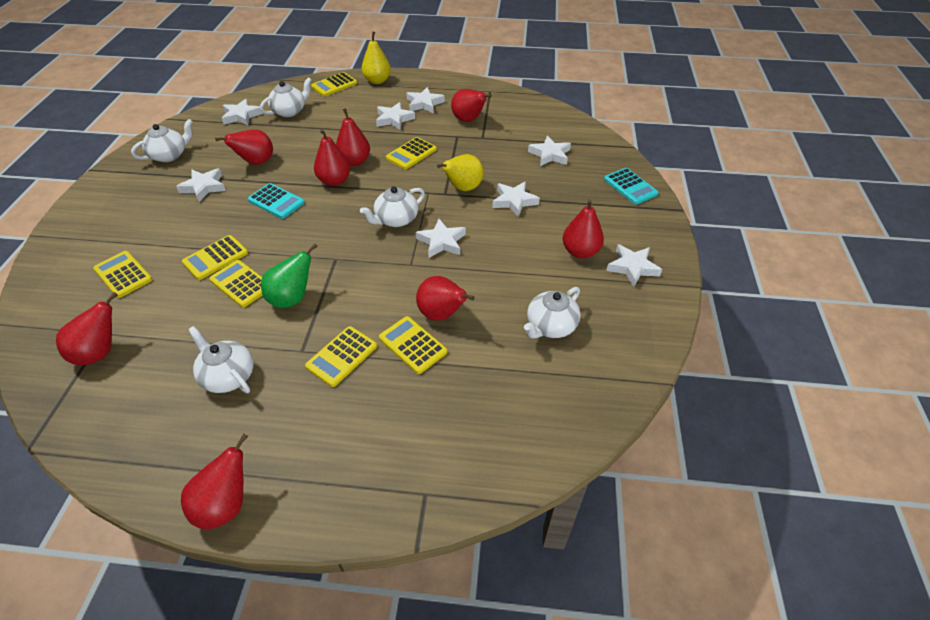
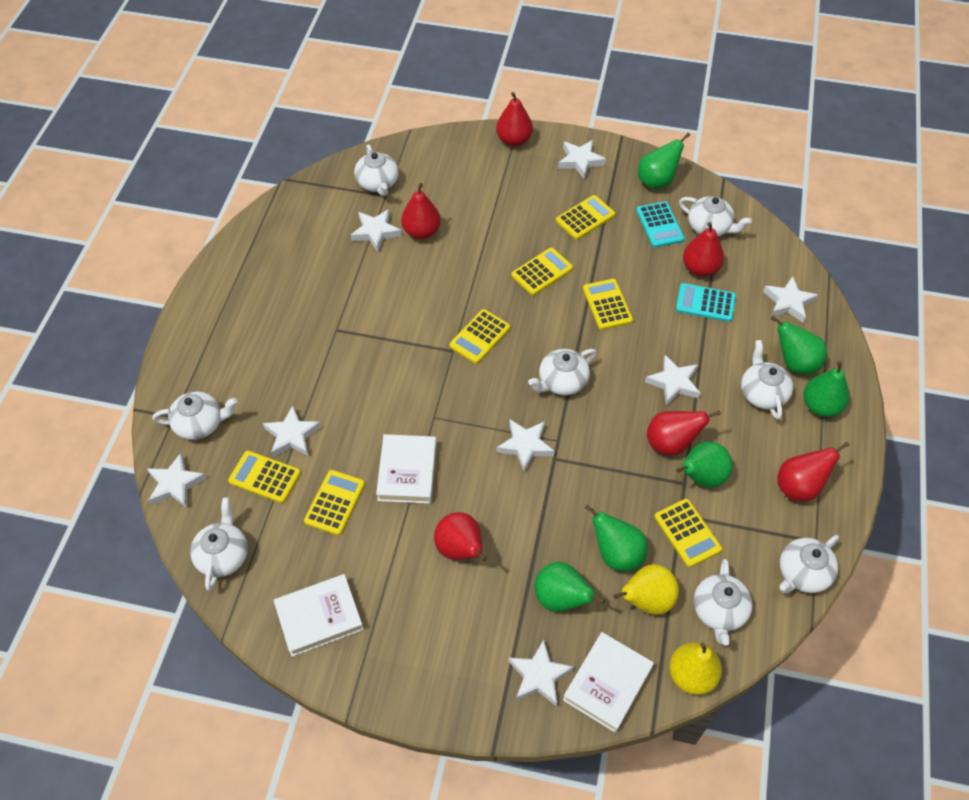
green pear: 1 -> 6
red pear: 8 -> 6
white book: 0 -> 3
white teapot: 5 -> 8

